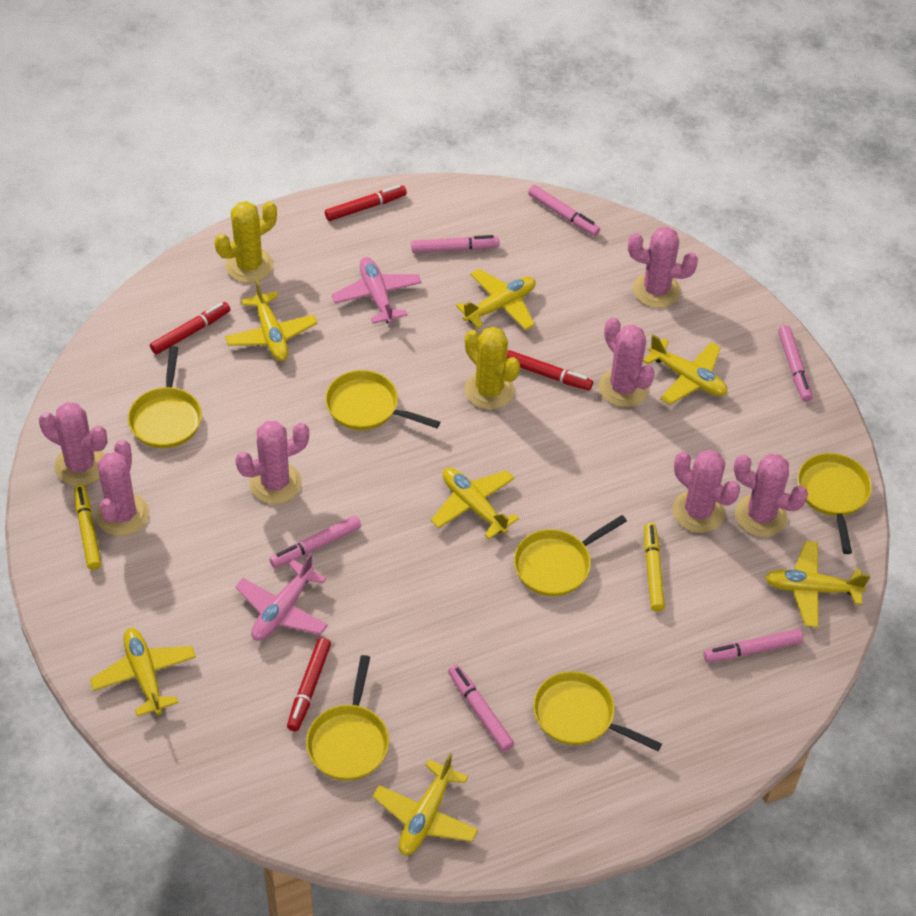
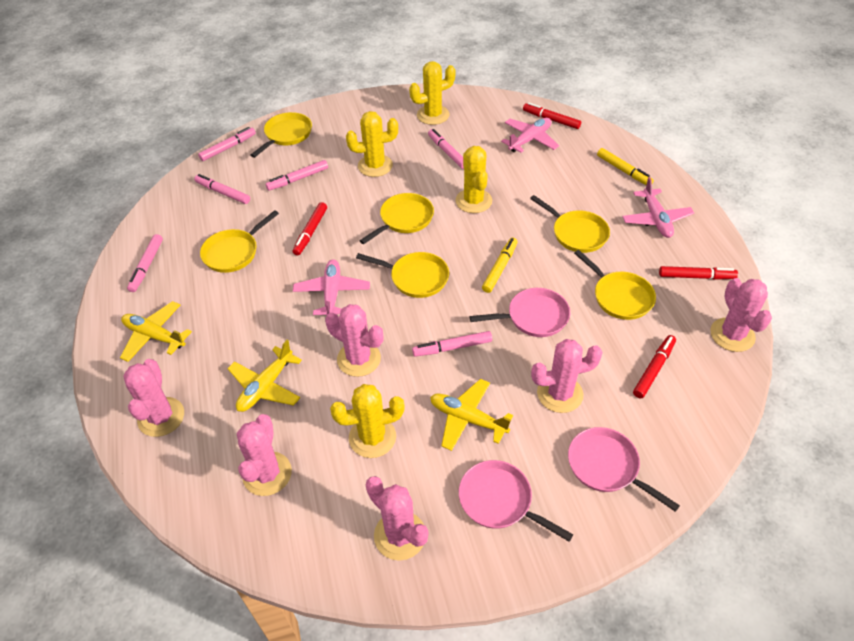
pink cactus: 7 -> 6
pink pan: 0 -> 3
pink plane: 2 -> 3
yellow cactus: 2 -> 4
yellow plane: 7 -> 3

